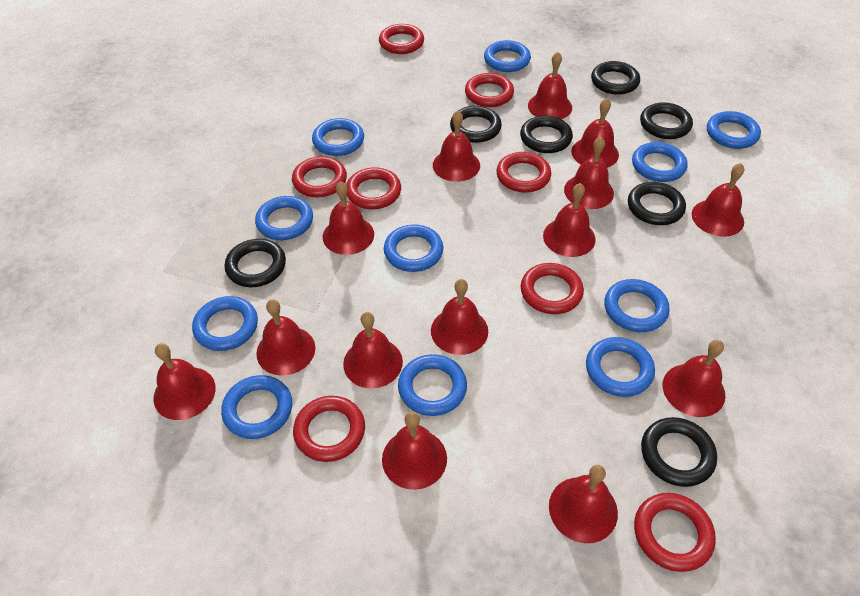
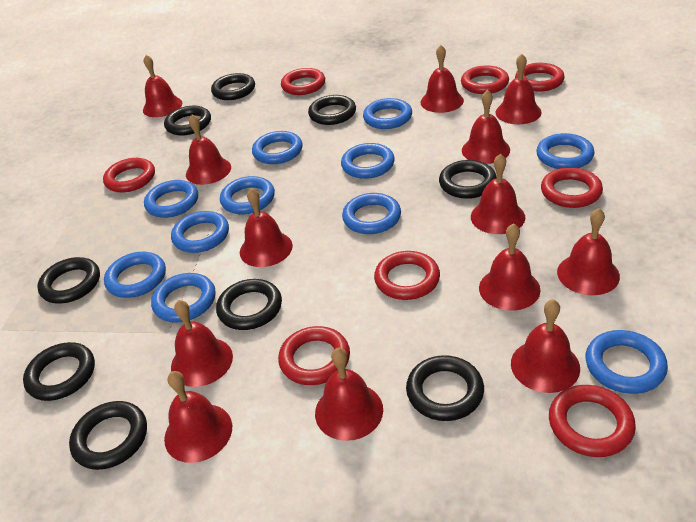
black ring: 7 -> 9
red bell: 14 -> 13

